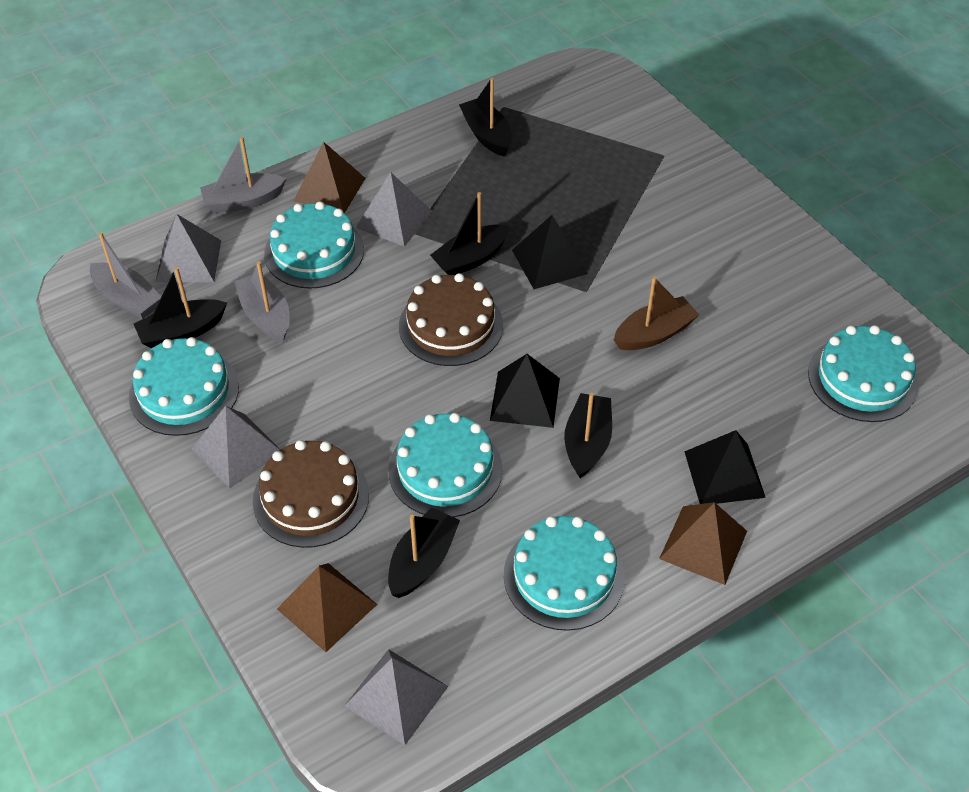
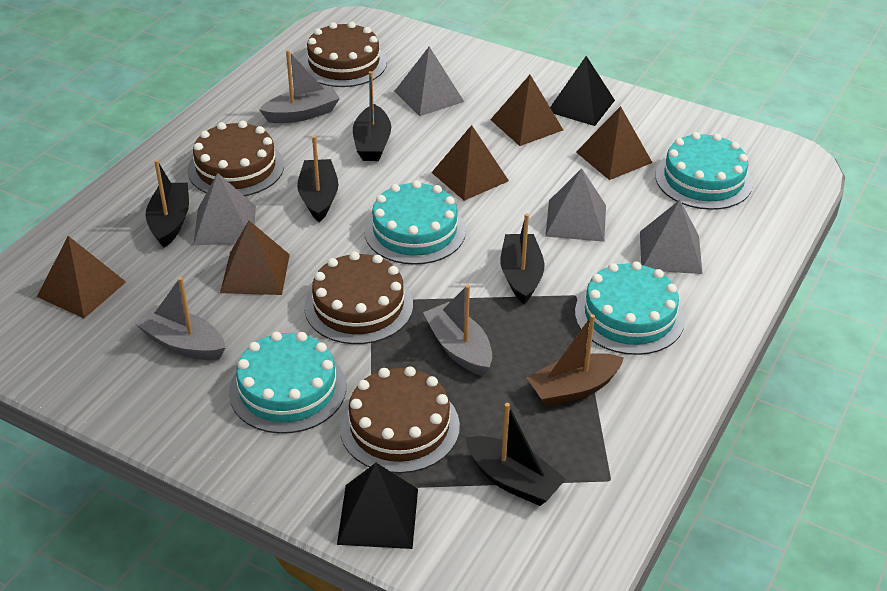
black pyramid: 3 -> 2
brown cake: 2 -> 4
brown pyramid: 3 -> 5
turquoise cake: 5 -> 4

